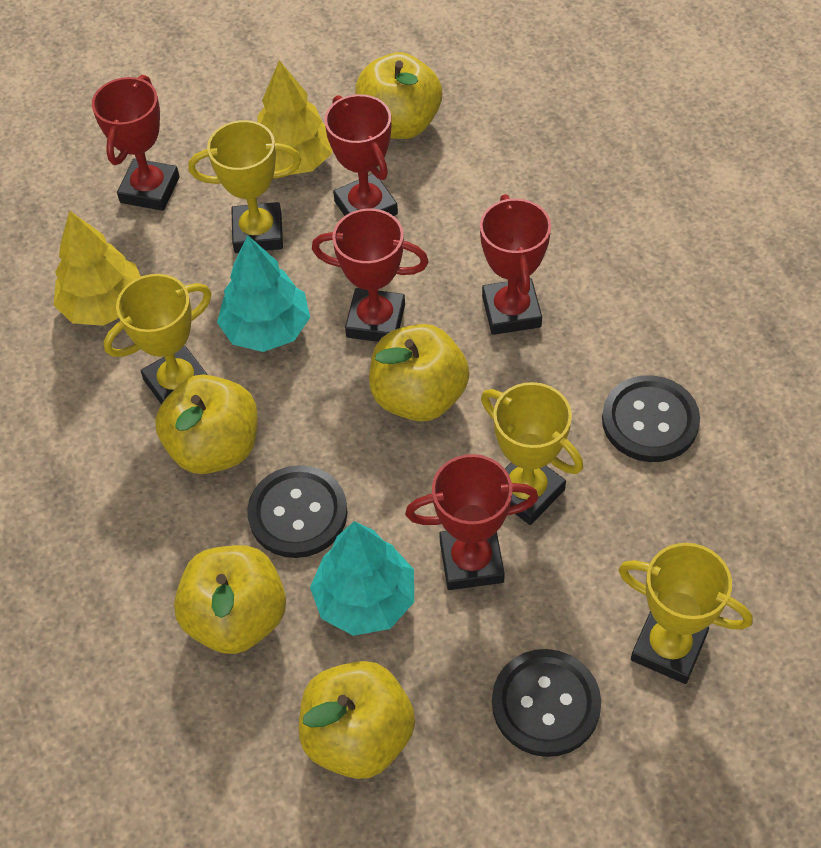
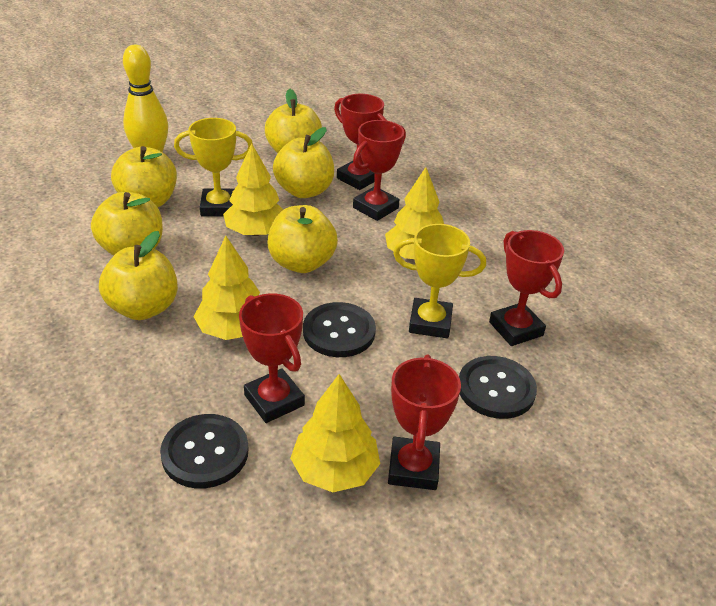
turquoise tree: 2 -> 0
yellow apple: 5 -> 6
yellow bowling pin: 0 -> 1
yellow tree: 2 -> 4
yellow trophy: 4 -> 2

